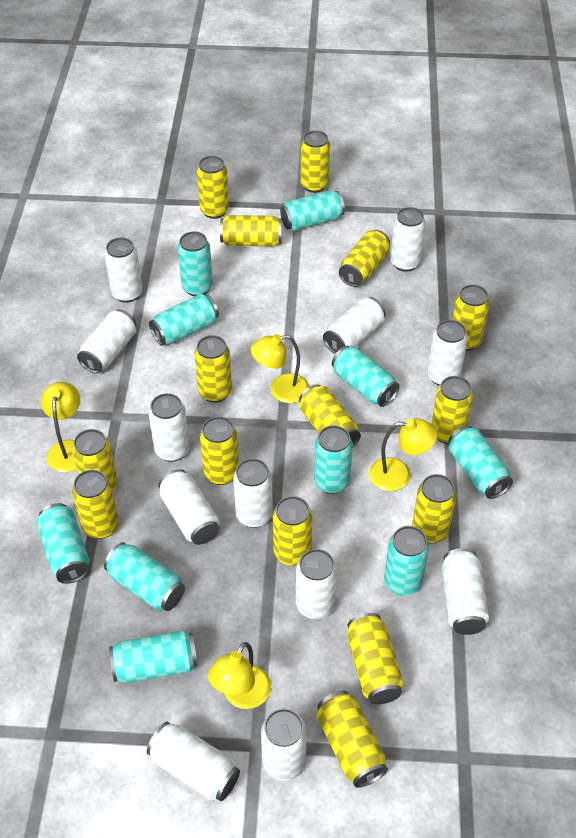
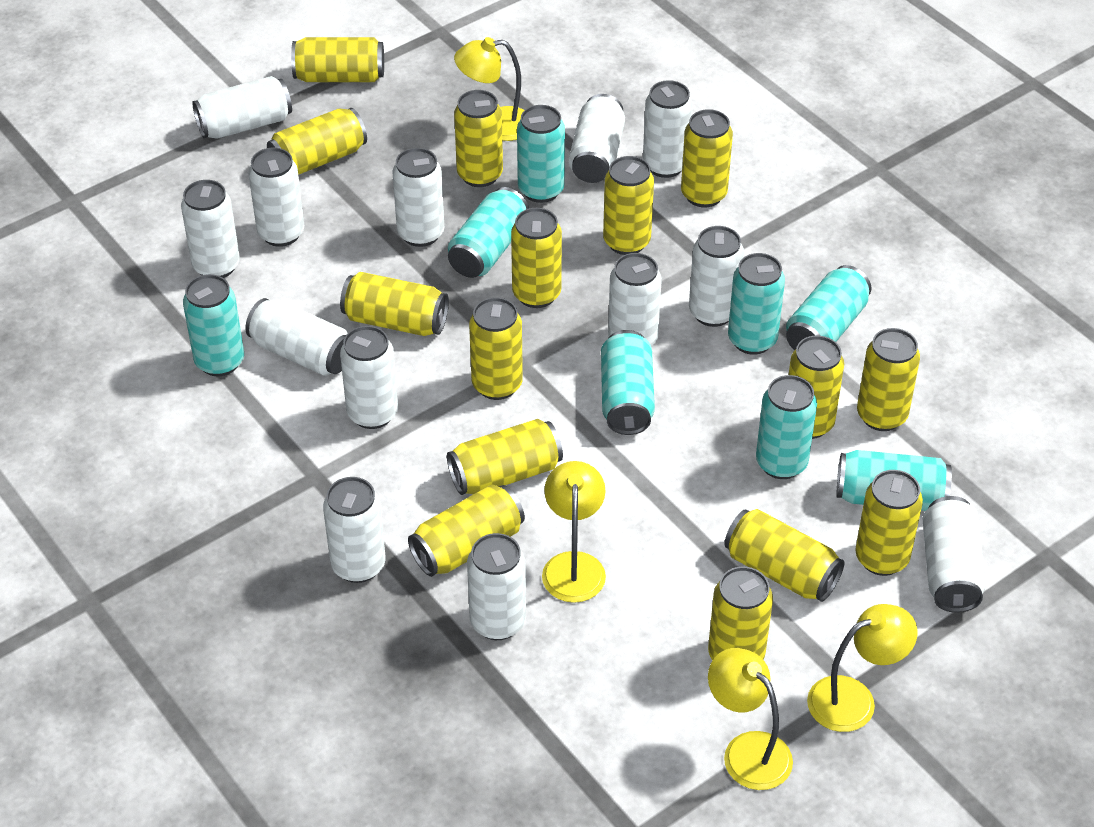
turquoise can: 10 -> 8
white can: 12 -> 13

